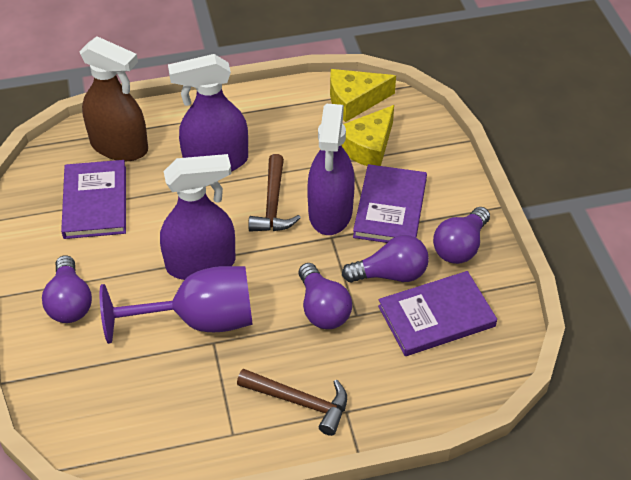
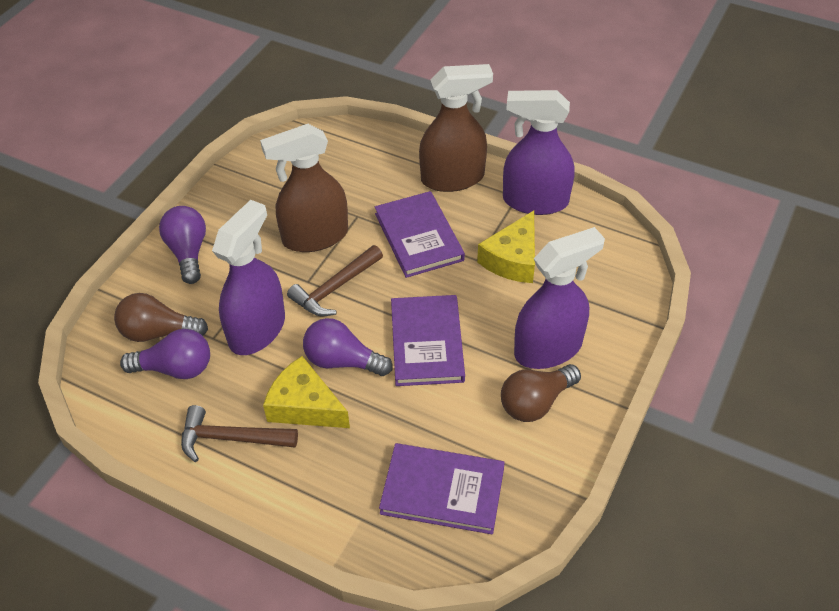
brown light bulb: 0 -> 2
brown spray bottle: 1 -> 2
purple goblet: 1 -> 0
purple light bulb: 4 -> 3

